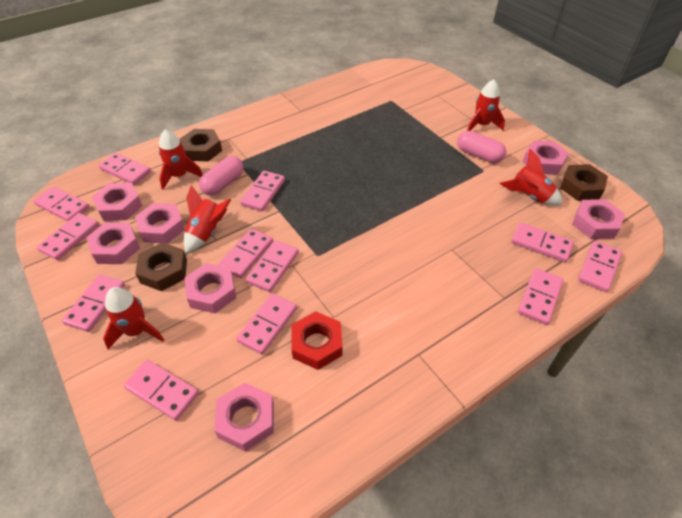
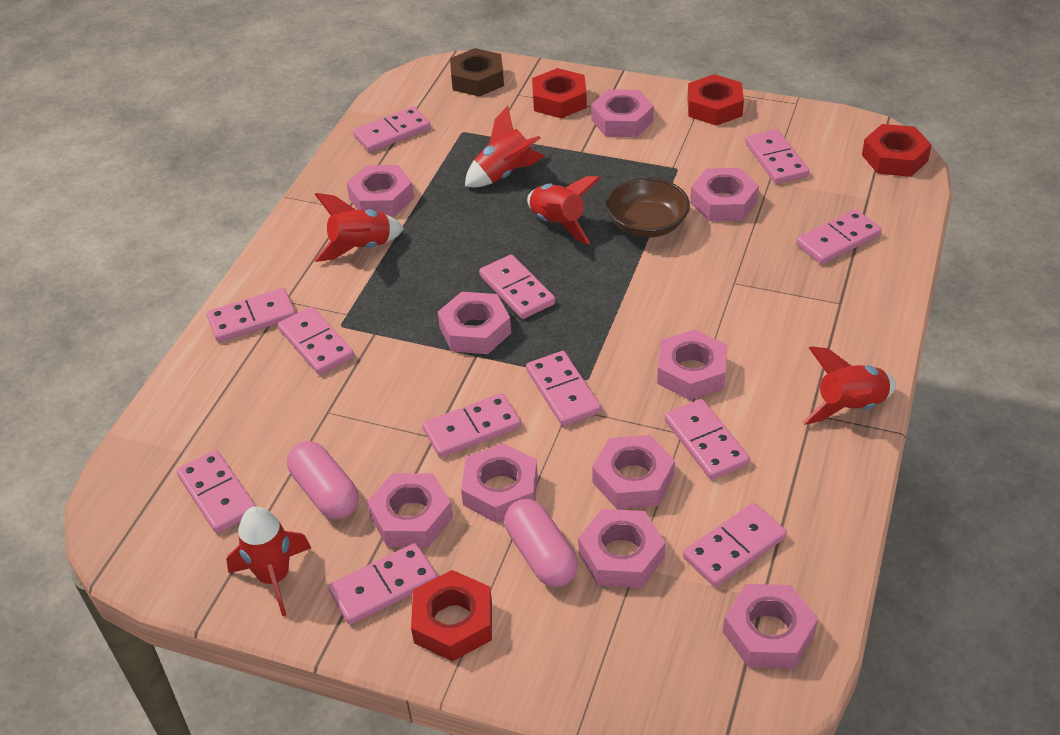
brown bowl: 0 -> 1
brown nut: 3 -> 1
pink nut: 7 -> 10
red nut: 1 -> 4

